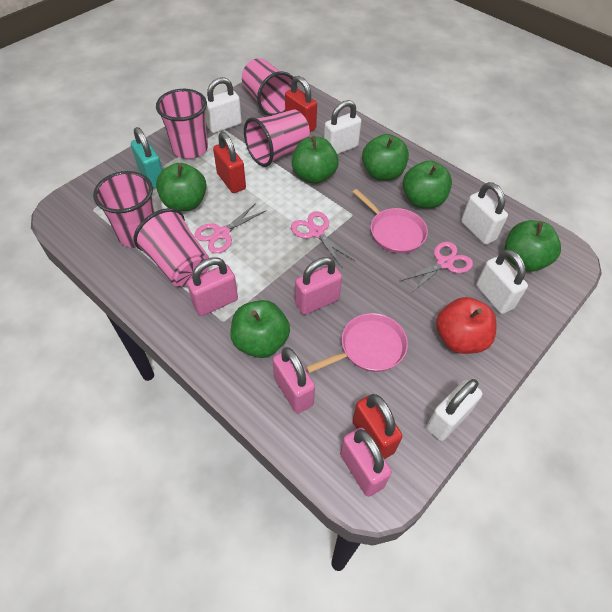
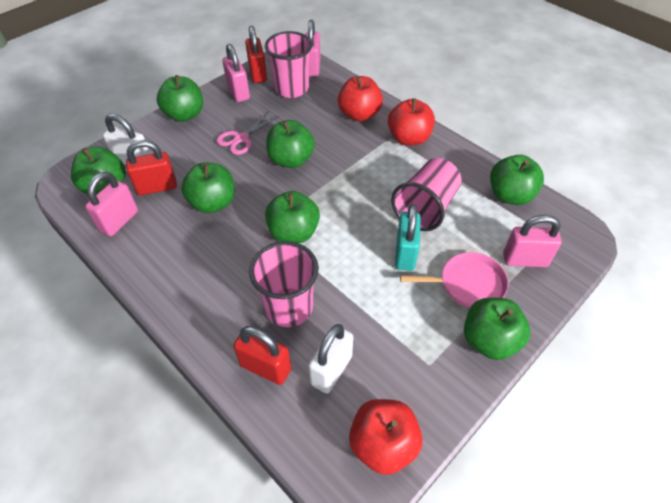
green apple: 6 -> 7
pink cup: 5 -> 3
pink pan: 2 -> 1
pink scissors: 3 -> 1
red apple: 1 -> 3
white padlock: 5 -> 2

